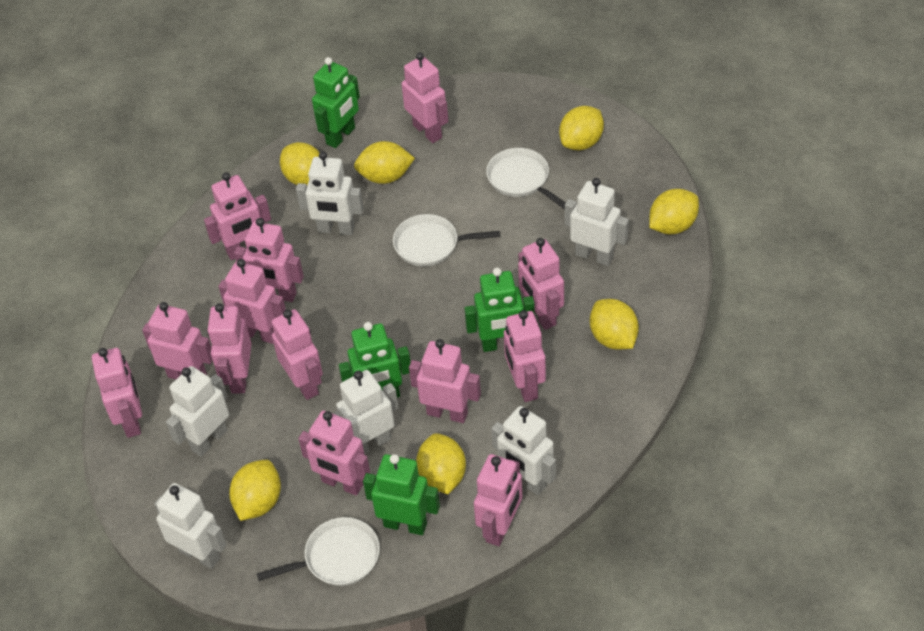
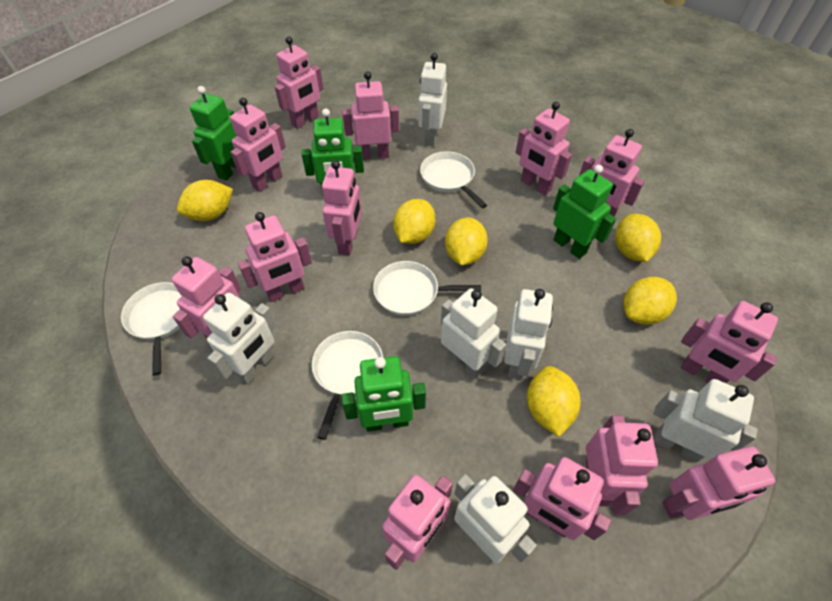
white pan: 3 -> 4
yellow lemon: 7 -> 6

